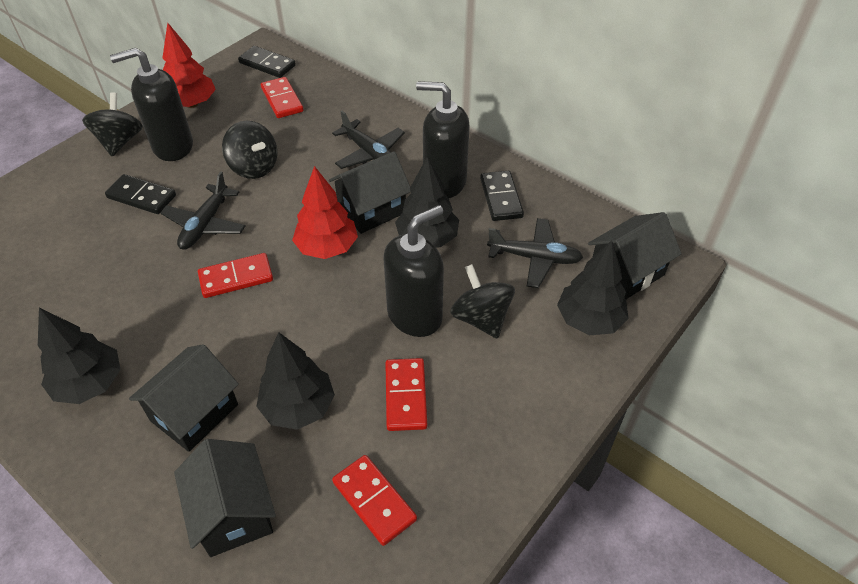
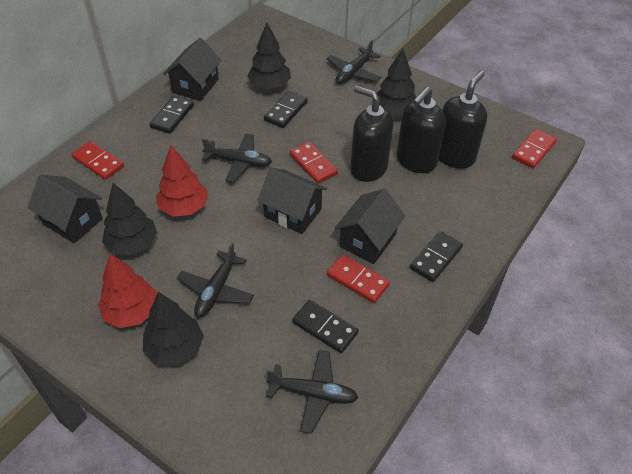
black domino: 3 -> 4
black plane: 3 -> 4
black spinning top: 3 -> 0

